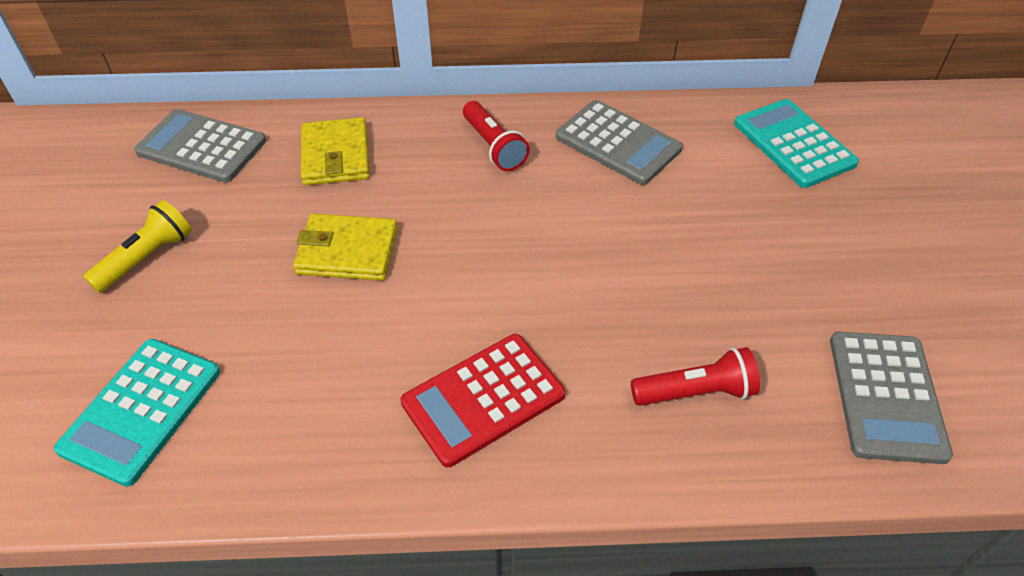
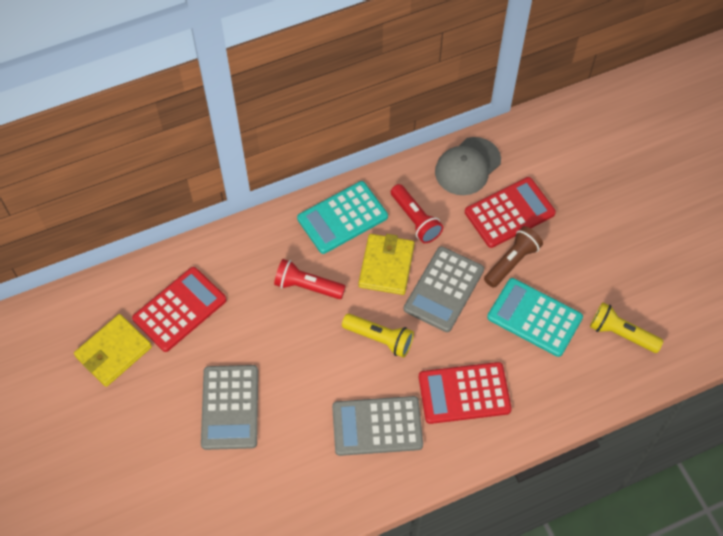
brown flashlight: 0 -> 1
grey cap: 0 -> 1
red calculator: 1 -> 3
yellow flashlight: 1 -> 2

